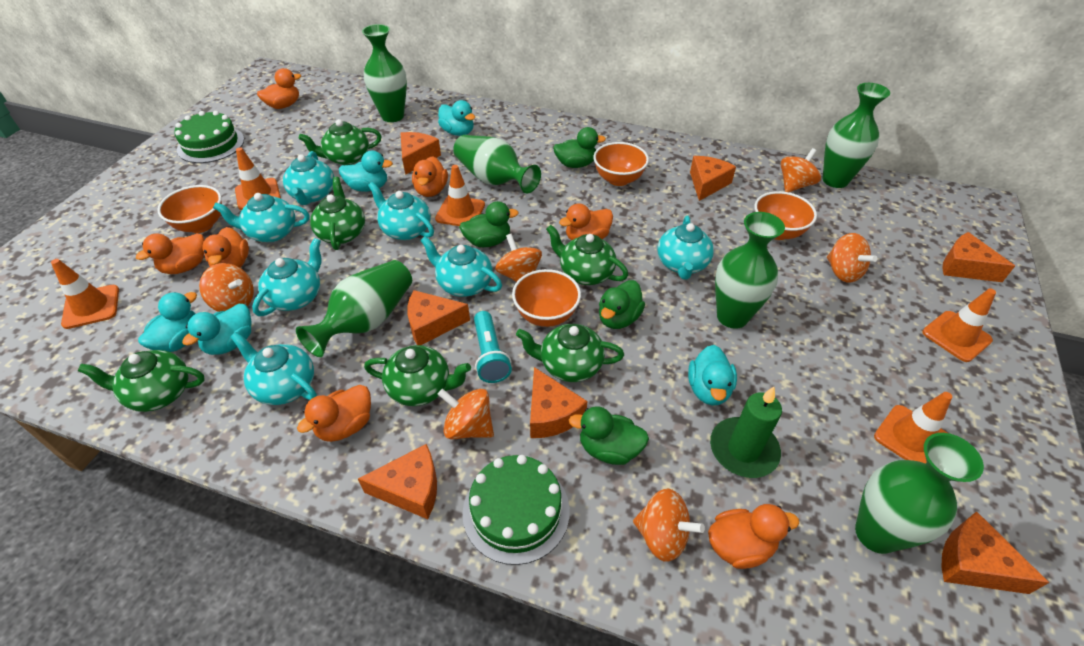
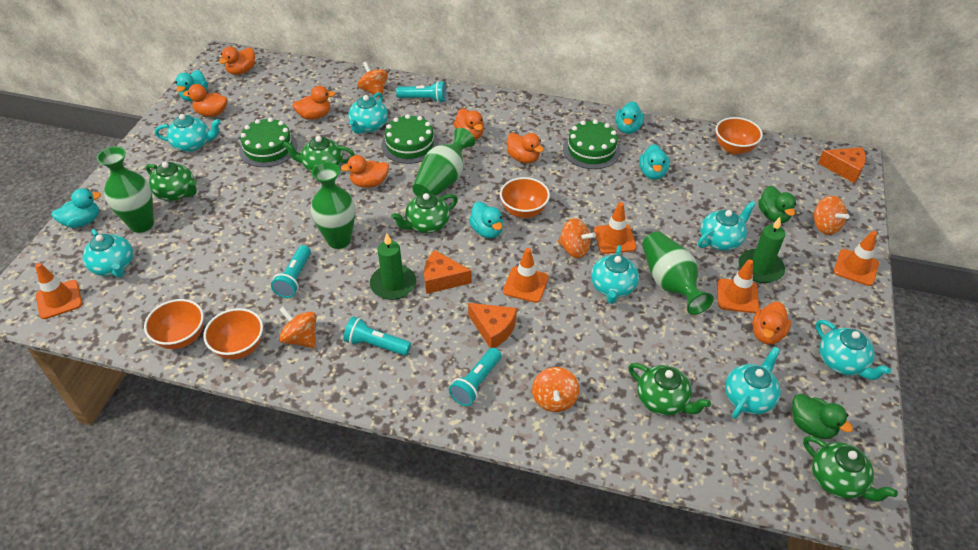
green cake: 2 -> 3
green candle: 1 -> 2
green duck: 4 -> 2
green teapot: 6 -> 5
green vase: 6 -> 4
orange cheese: 7 -> 3
orange spinning top: 6 -> 5
turquoise flashlight: 1 -> 4

